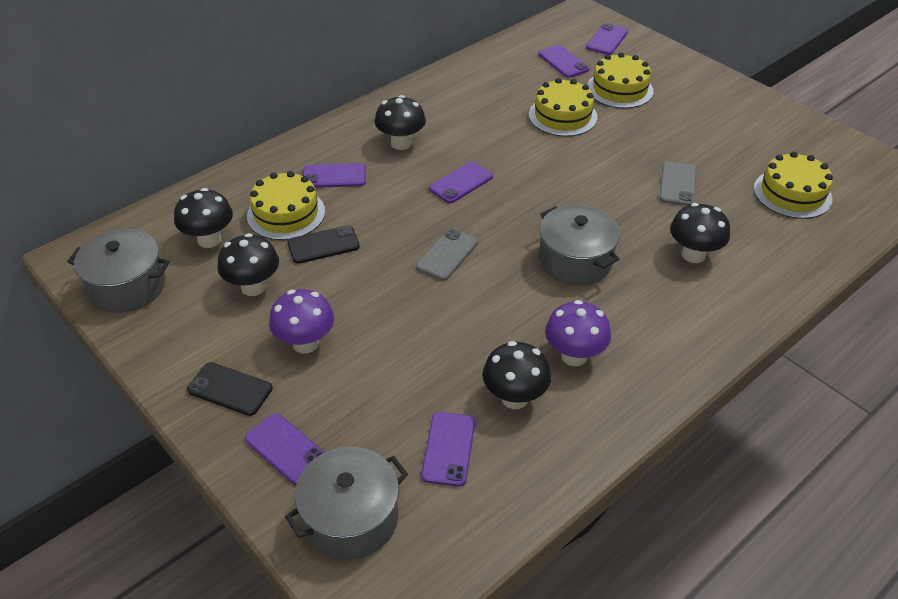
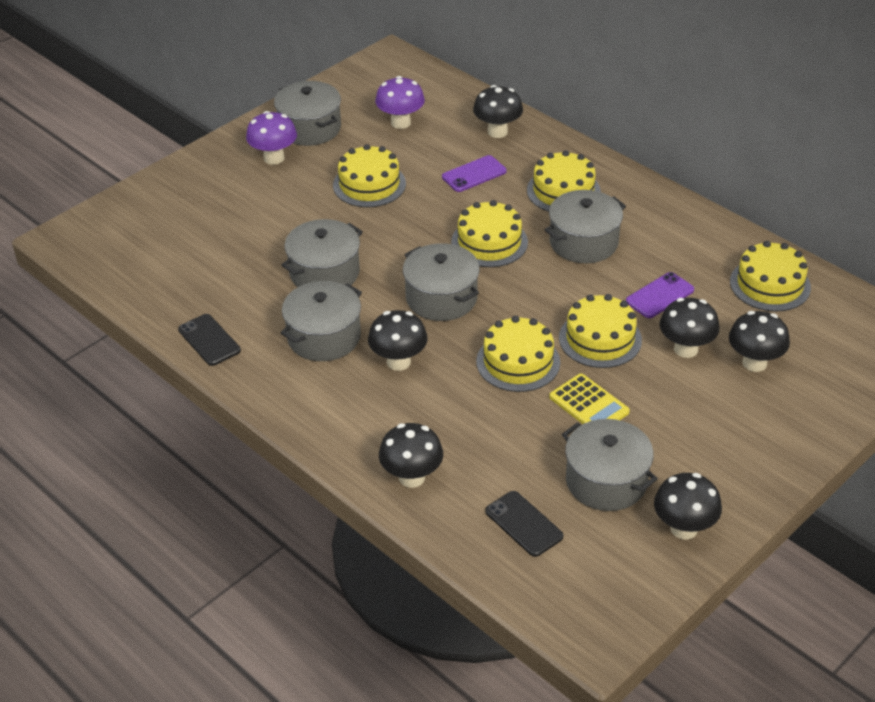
black mushroom: 5 -> 6
grey phone: 2 -> 0
grey pot: 3 -> 6
purple phone: 6 -> 2
yellow cake: 4 -> 6
yellow calculator: 0 -> 1

